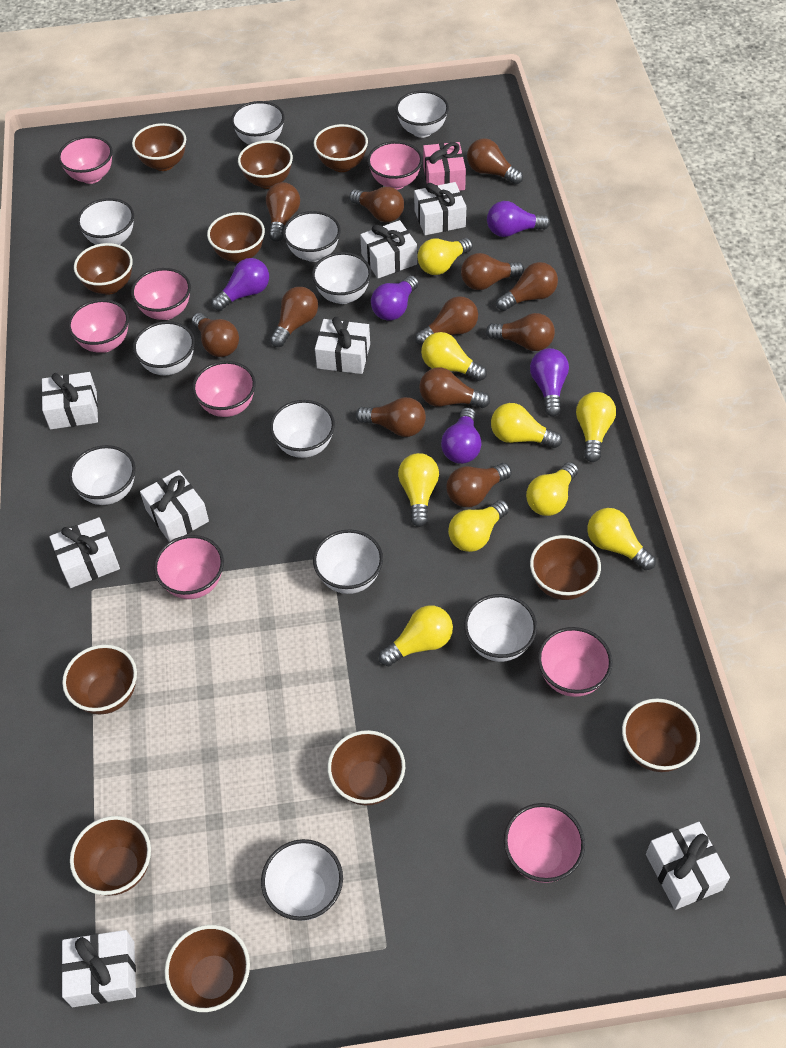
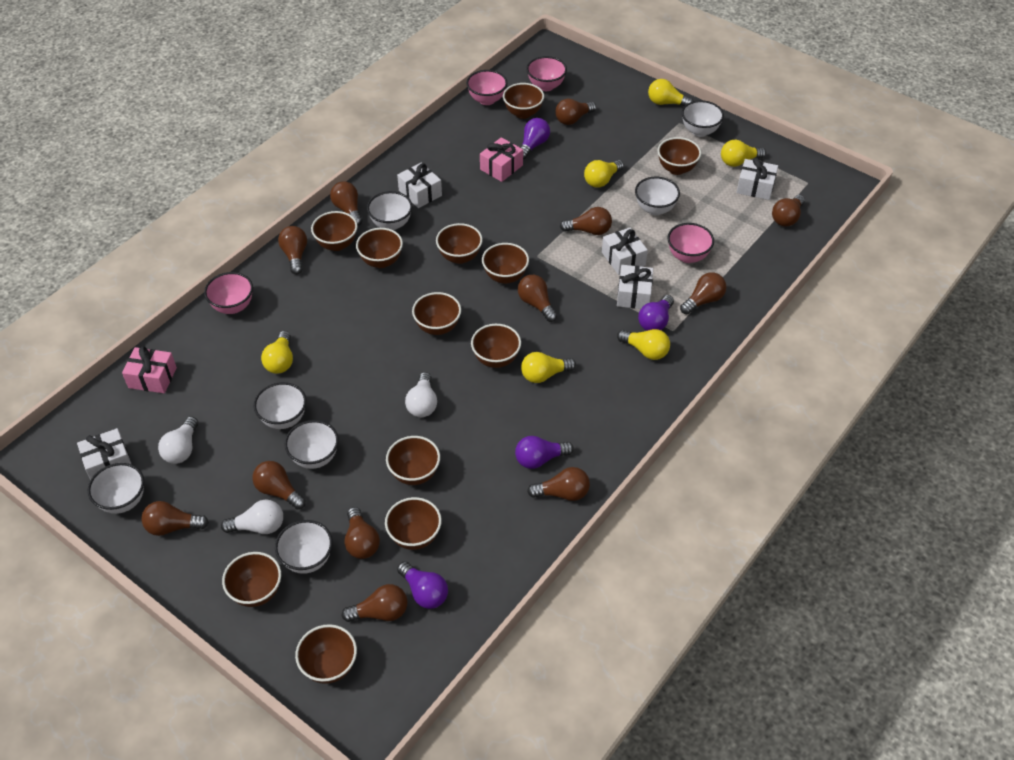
brown bowl: 11 -> 12
pink bowl: 8 -> 4
pink gift: 1 -> 2
purple light bulb: 5 -> 4
white bowl: 11 -> 7
white gift: 8 -> 5
white light bulb: 0 -> 3
yellow light bulb: 9 -> 6

